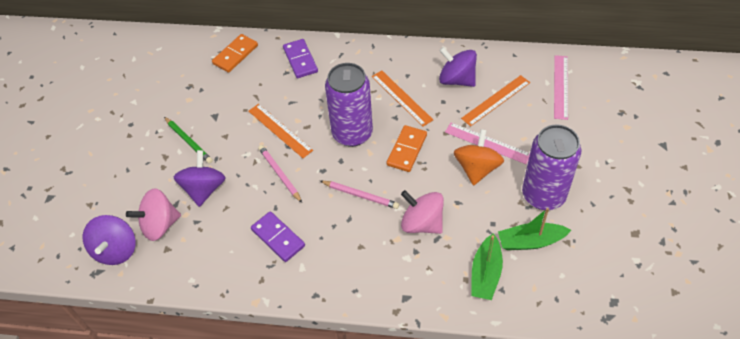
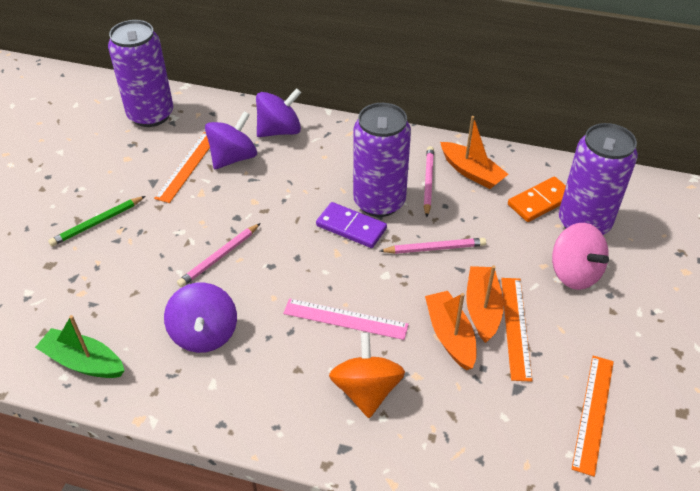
green boat: 2 -> 1
orange boat: 0 -> 3
orange domino: 2 -> 1
pink pencil: 2 -> 3
pink ruler: 2 -> 1
pink spinning top: 2 -> 1
purple can: 2 -> 3
purple domino: 2 -> 1

